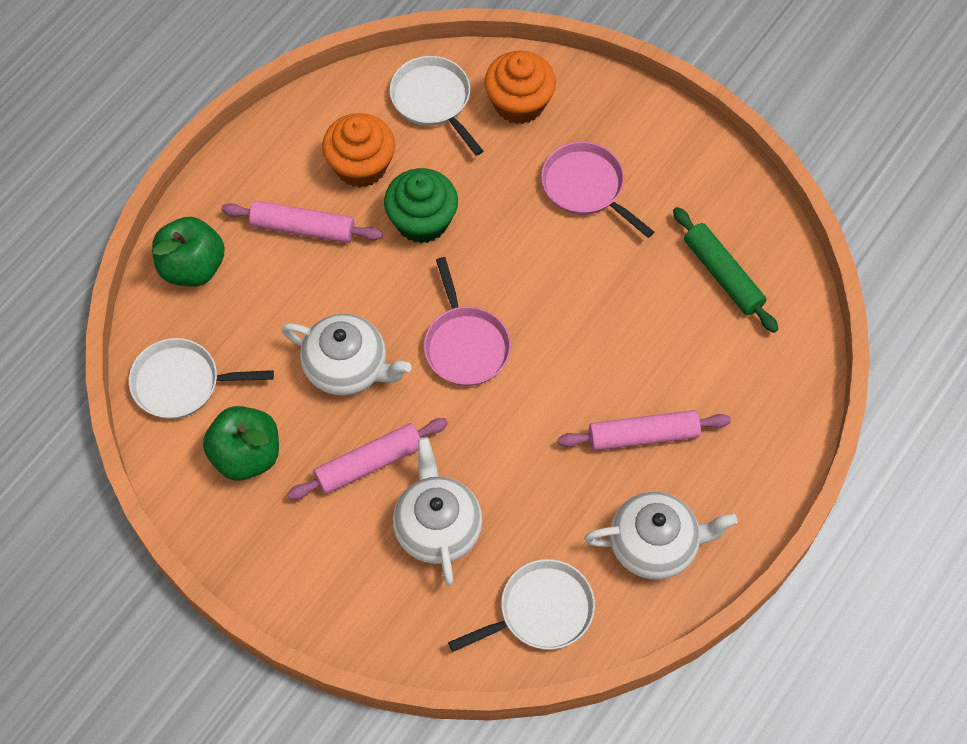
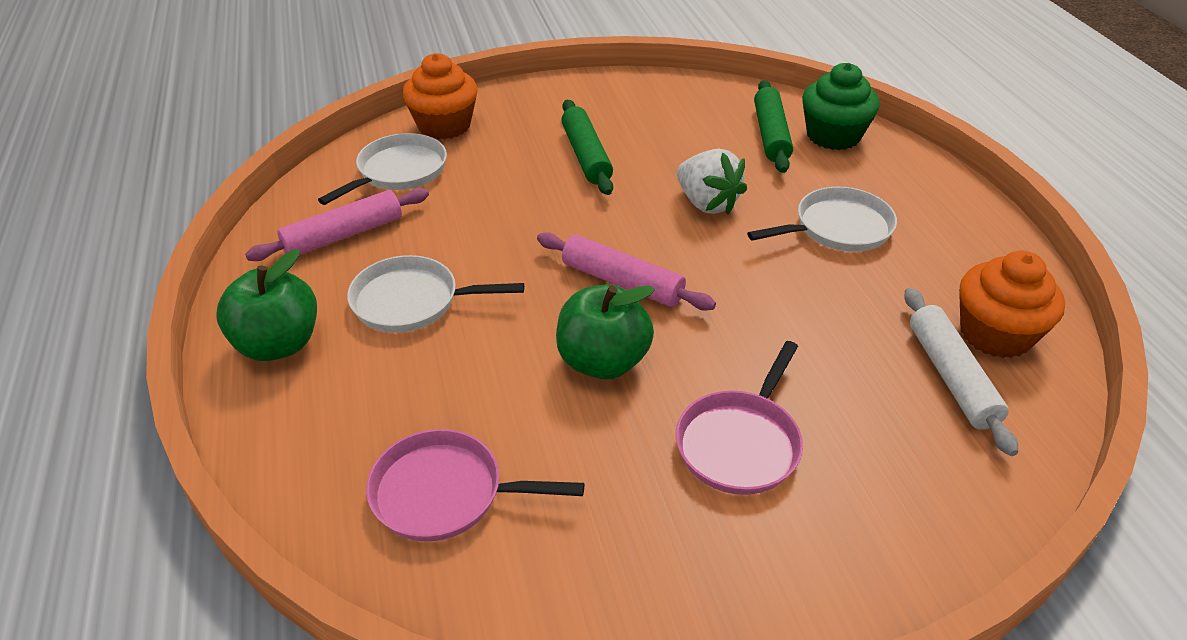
green rolling pin: 1 -> 2
pink rolling pin: 3 -> 2
white rolling pin: 0 -> 1
white strawberry: 0 -> 1
white teapot: 3 -> 0

